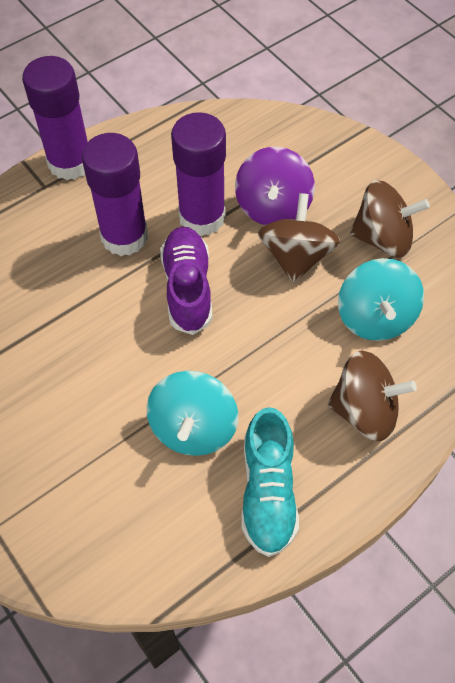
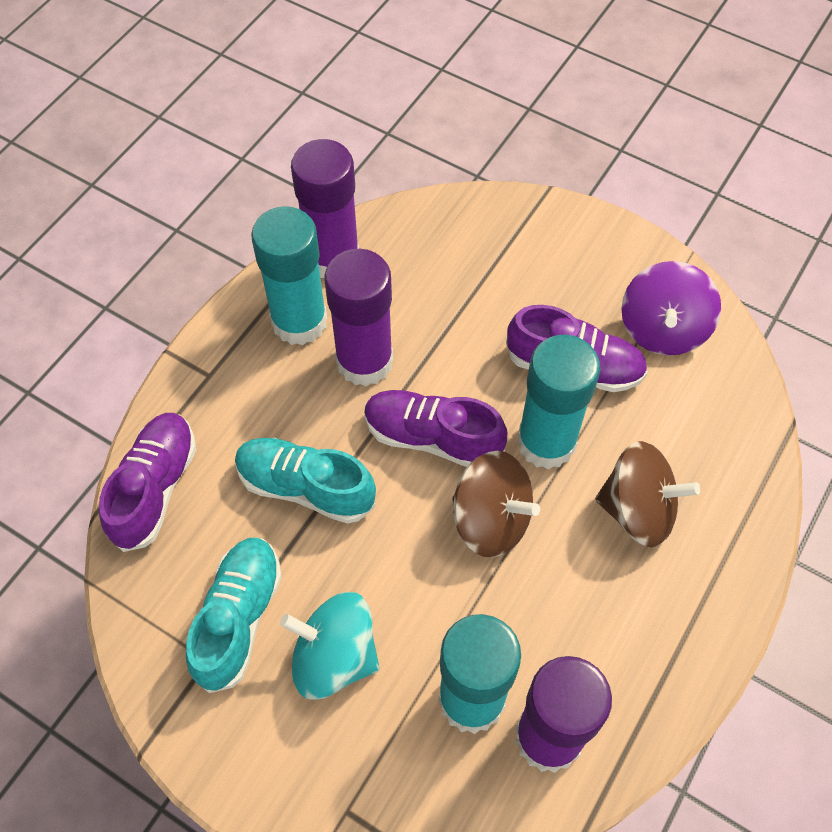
brown spinning top: 3 -> 2
purple shoe: 1 -> 3
turquoise glue stick: 0 -> 3
turquoise shoe: 1 -> 2
turquoise spinning top: 2 -> 1

